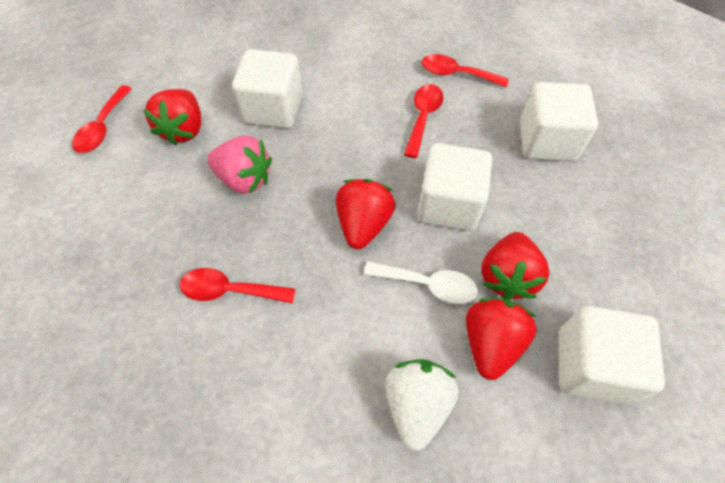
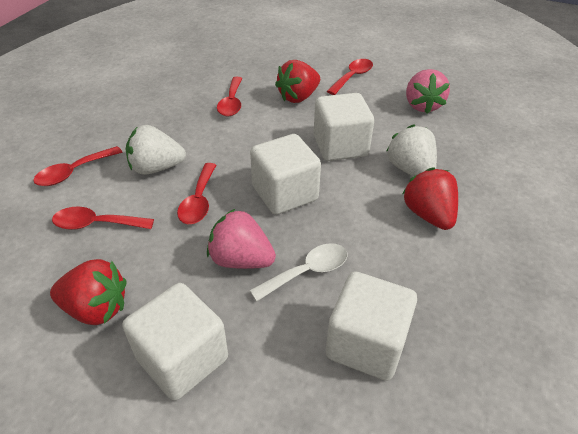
pink strawberry: 1 -> 2
red spoon: 4 -> 5
red strawberry: 4 -> 3
white strawberry: 1 -> 2

